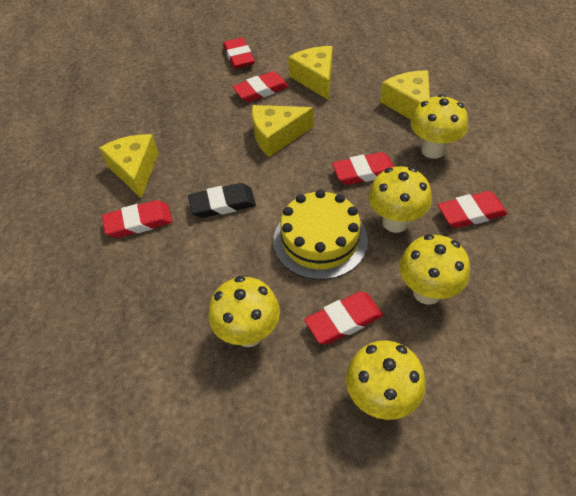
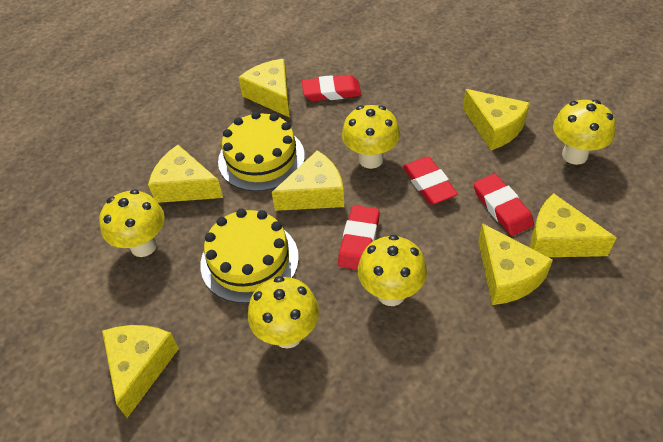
black eraser: 1 -> 0
red eraser: 6 -> 4
yellow cake: 1 -> 2
yellow cheese: 4 -> 7

